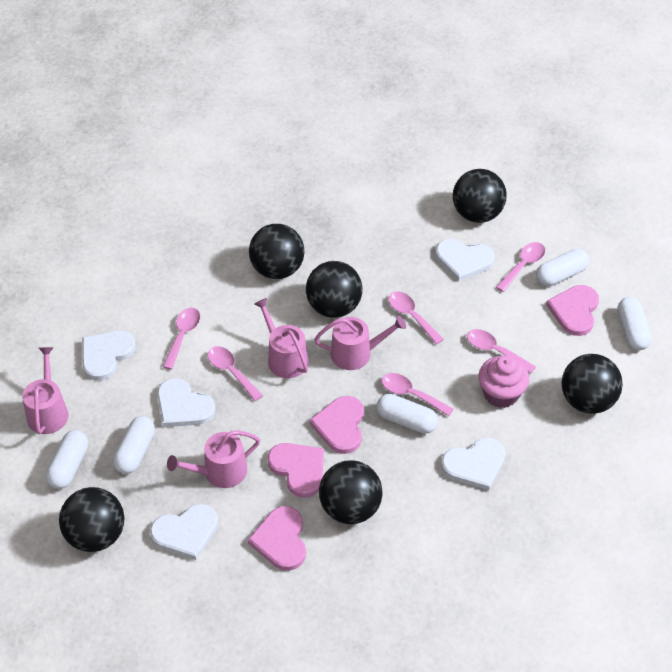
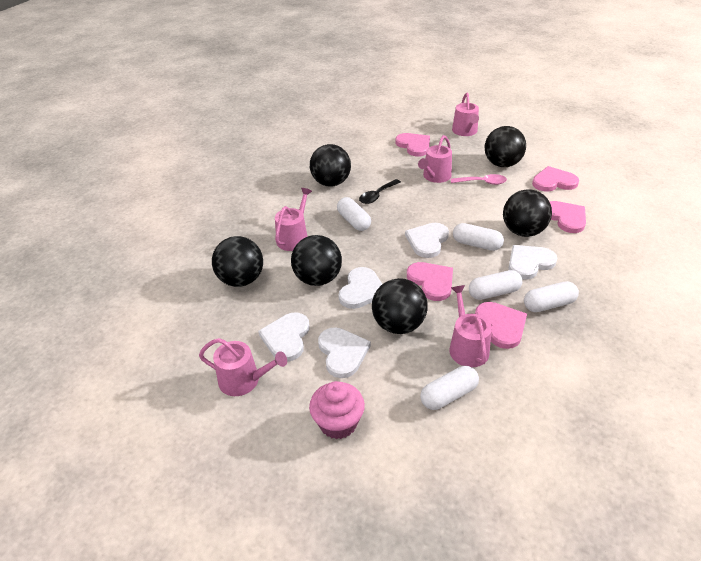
black spoon: 0 -> 1
pink heart: 4 -> 5
pink spoon: 6 -> 1
pink watering can: 4 -> 5

